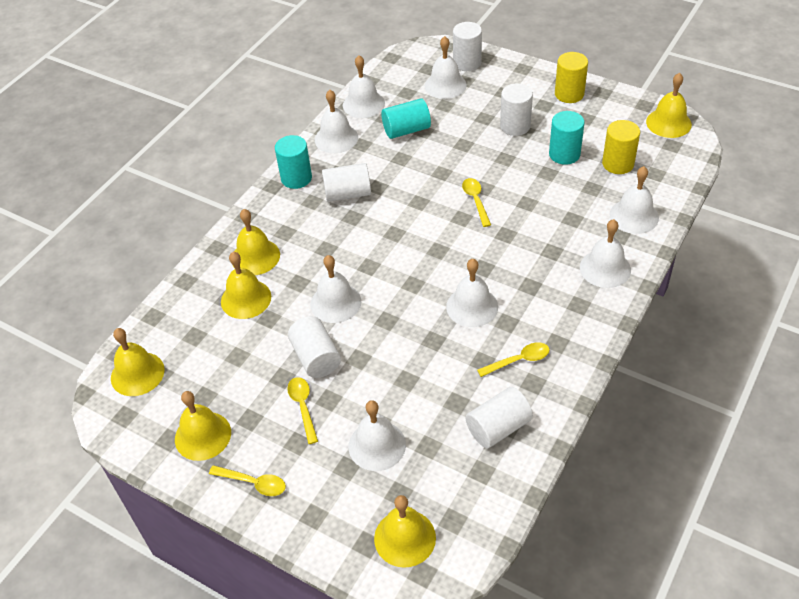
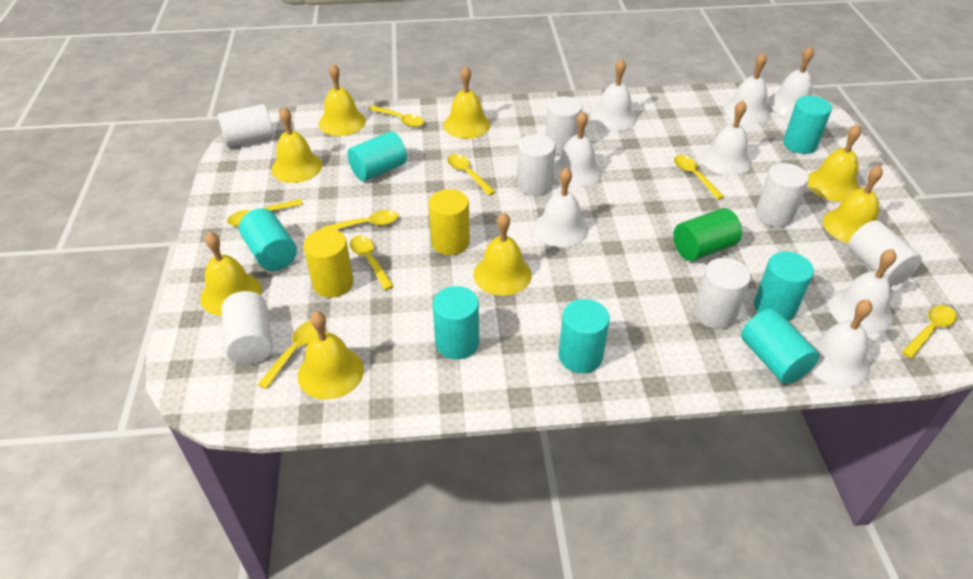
green cylinder: 0 -> 1
turquoise cylinder: 3 -> 7
white cylinder: 5 -> 7
yellow bell: 6 -> 8
yellow spoon: 4 -> 8

